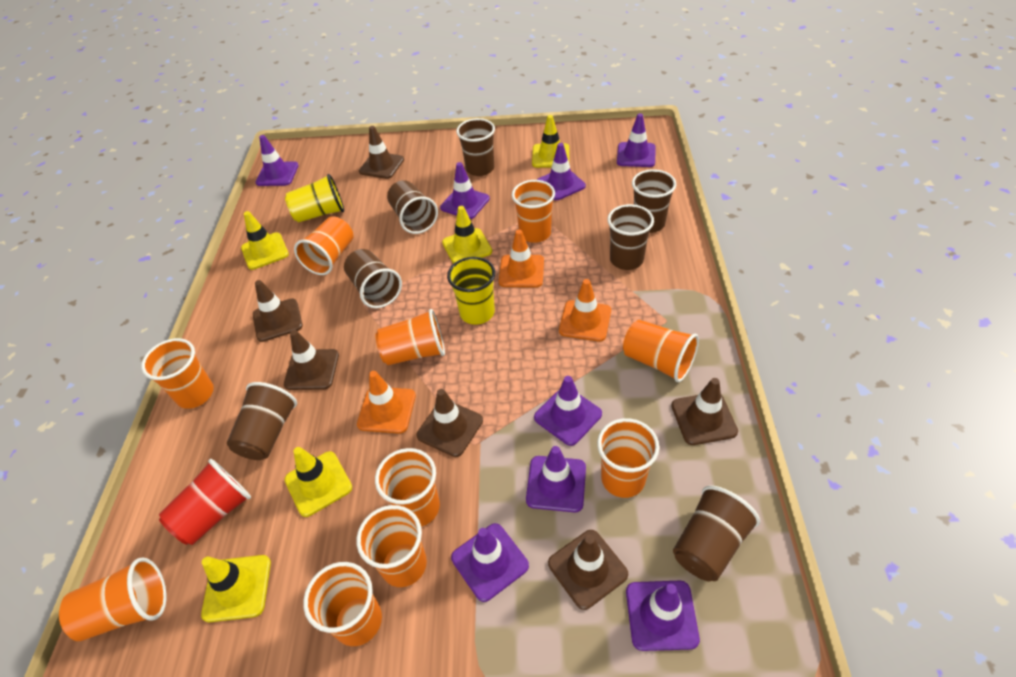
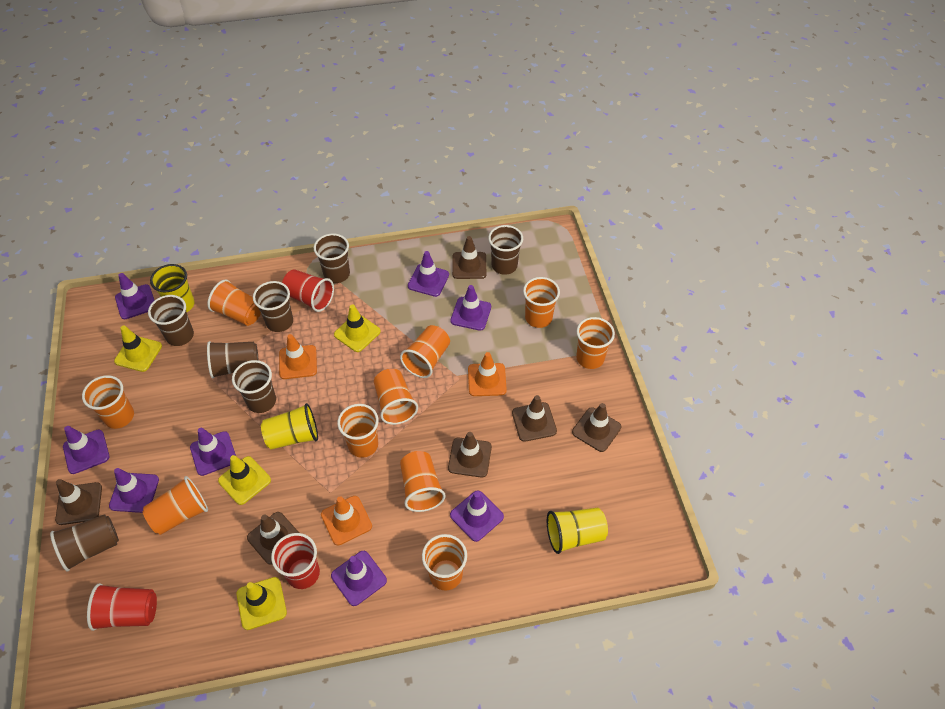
red cup: 1 -> 3
yellow cup: 2 -> 3
yellow traffic cone: 5 -> 4

